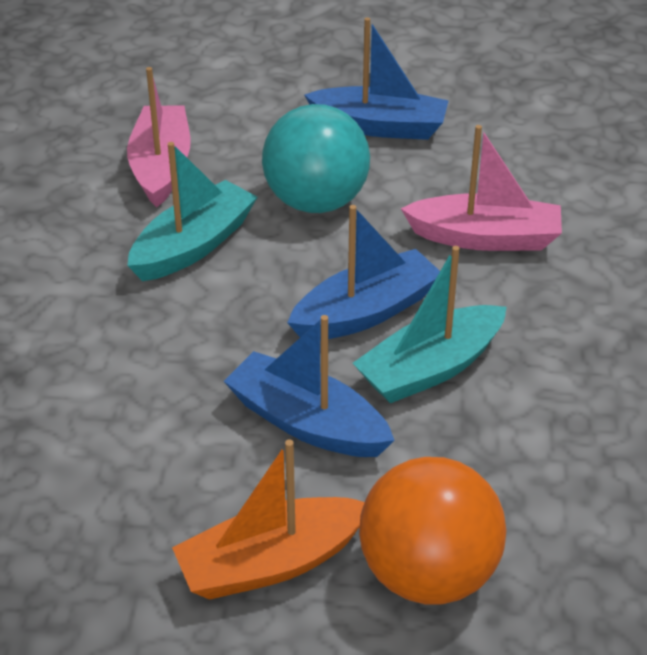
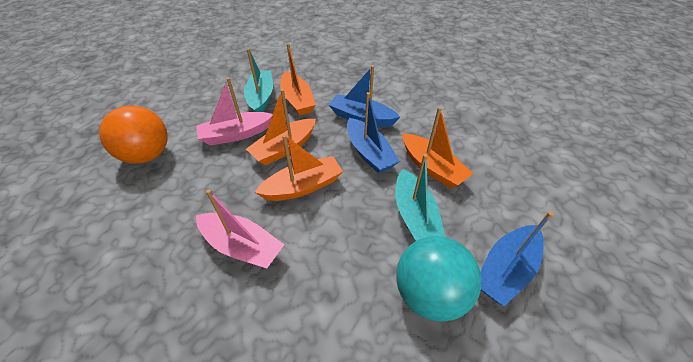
orange boat: 1 -> 4

